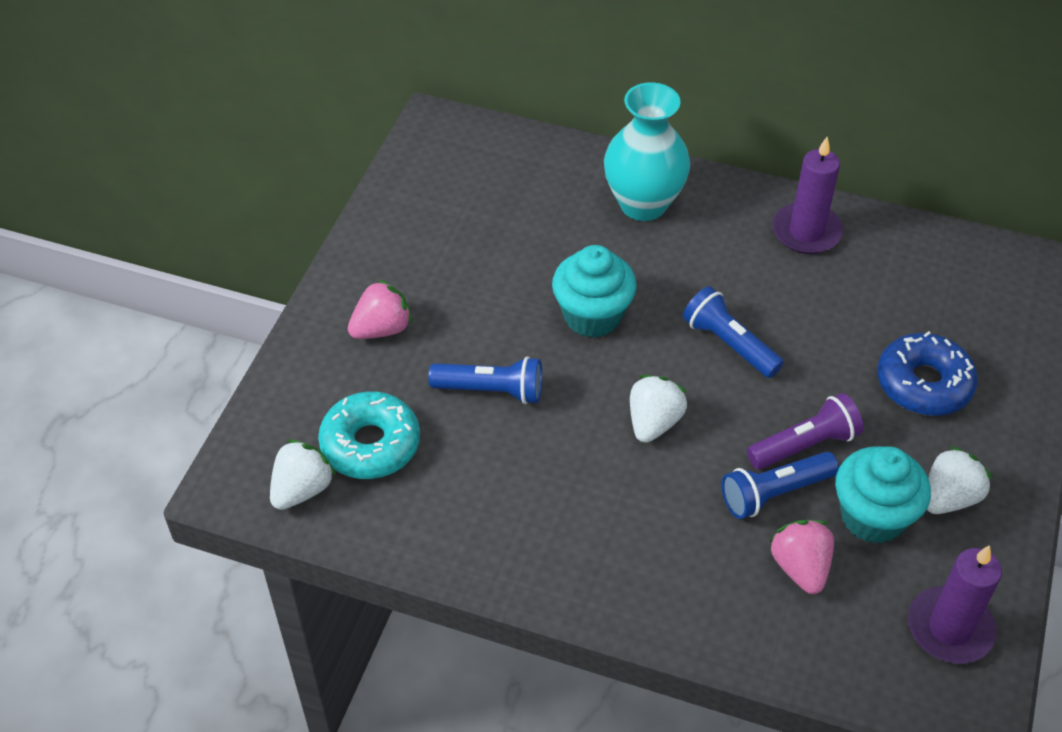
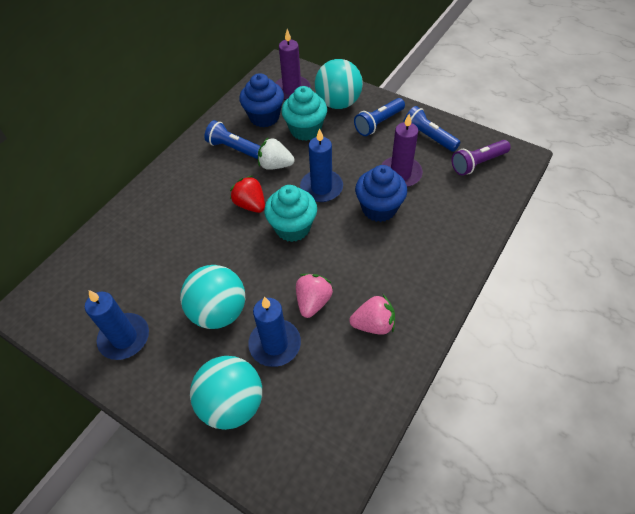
blue candle: 0 -> 3
blue cupcake: 0 -> 2
blue donut: 1 -> 0
red strawberry: 0 -> 1
turquoise ball: 0 -> 3
turquoise donut: 1 -> 0
turquoise vase: 1 -> 0
white strawberry: 3 -> 1

